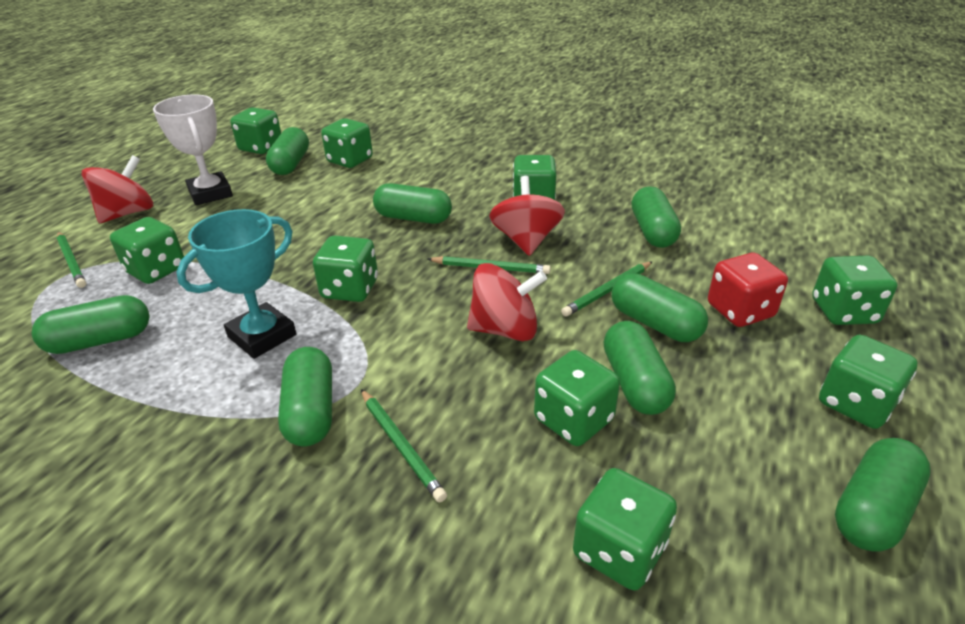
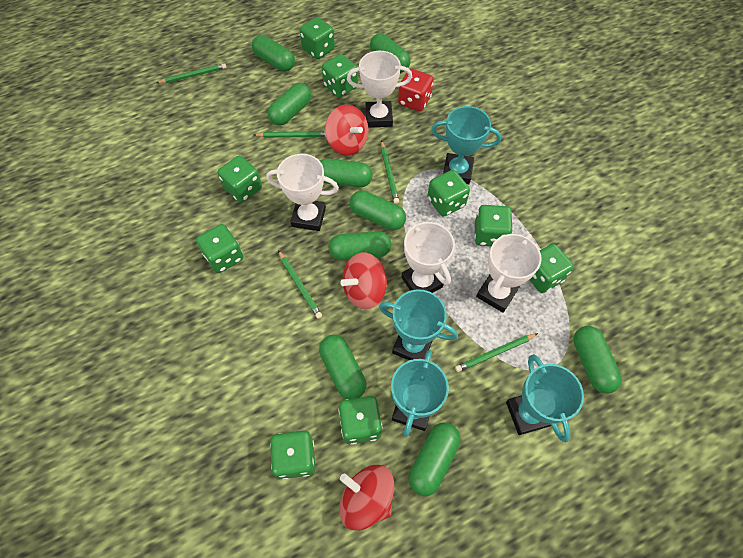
green capsule: 8 -> 9
green pencil: 4 -> 5
turquoise trophy: 1 -> 4
white trophy: 1 -> 4

